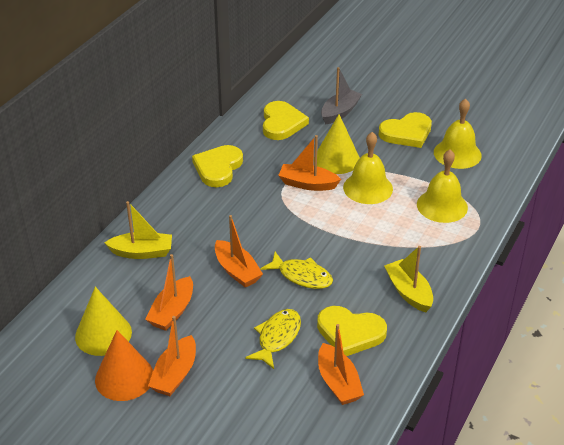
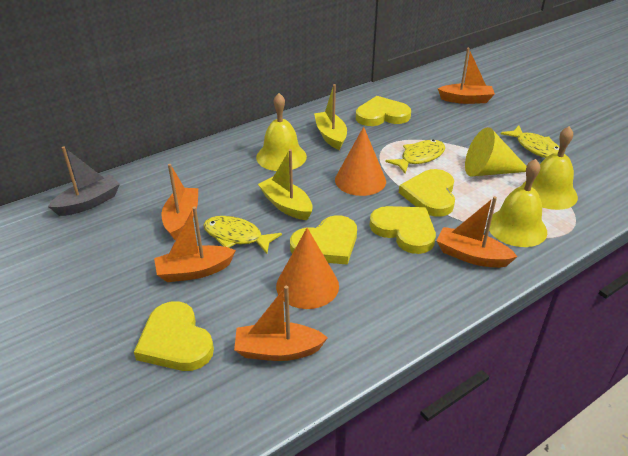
orange cone: 1 -> 2
yellow cone: 2 -> 1
yellow fish: 2 -> 3
yellow heart: 4 -> 5

